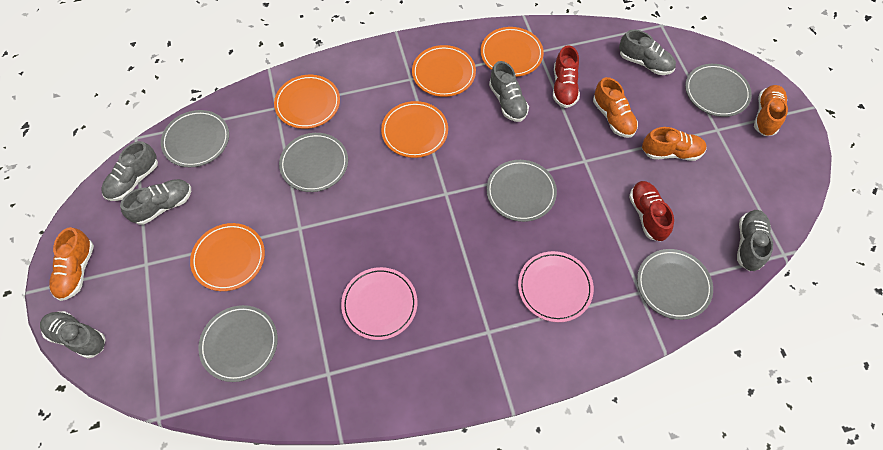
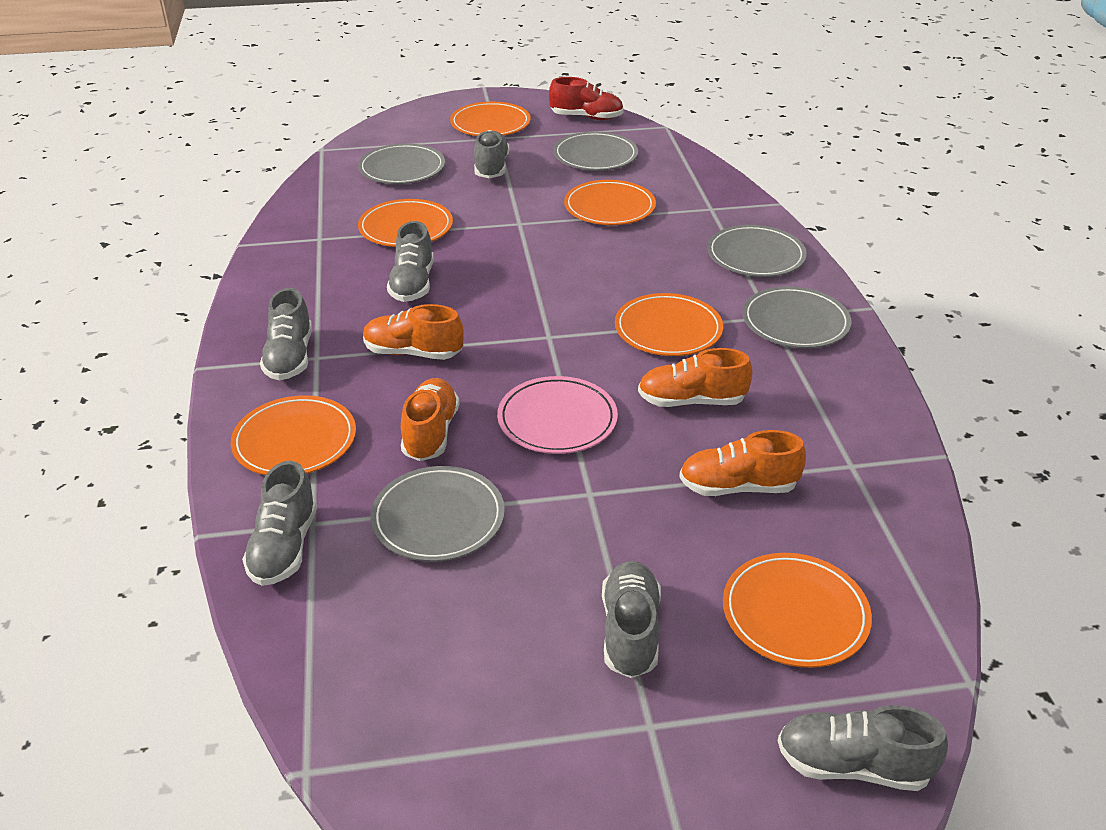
grey plate: 6 -> 5
orange plate: 5 -> 6
pink plate: 2 -> 1
red shoe: 2 -> 1

